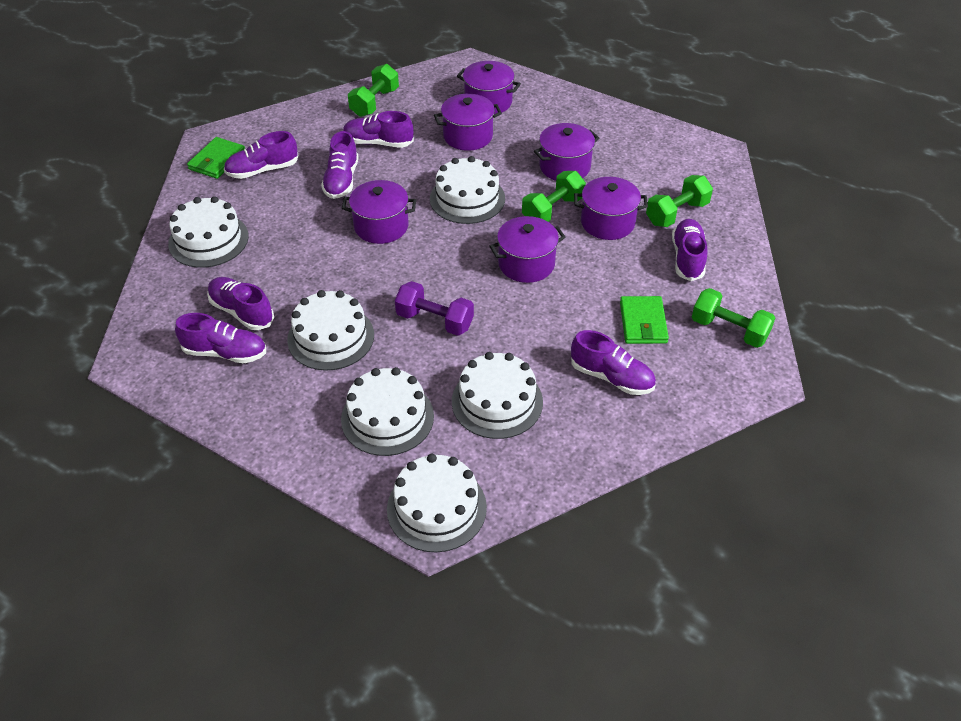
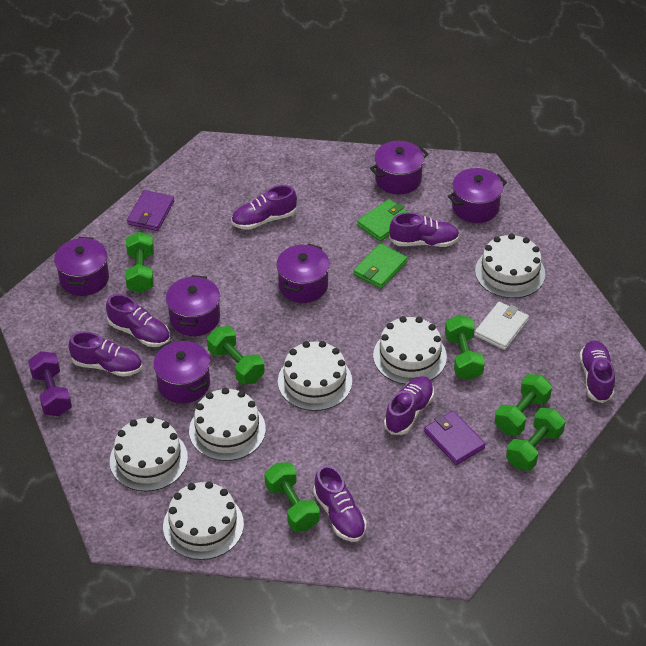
green dumbbell: 4 -> 6
purple wallet: 0 -> 2
white wallet: 0 -> 1

